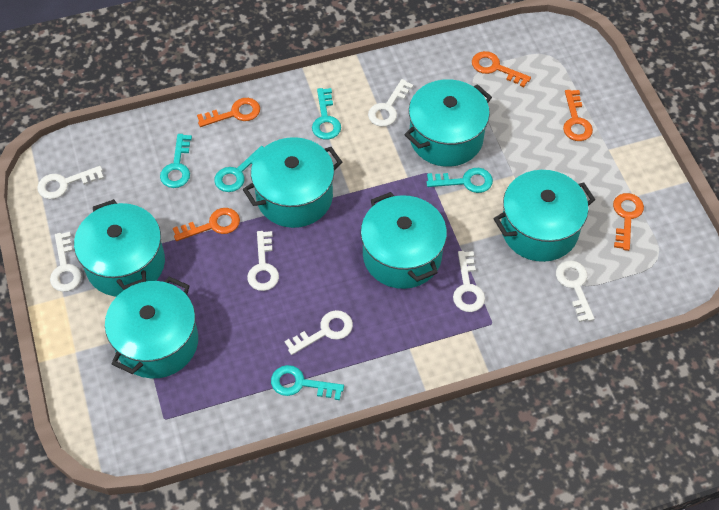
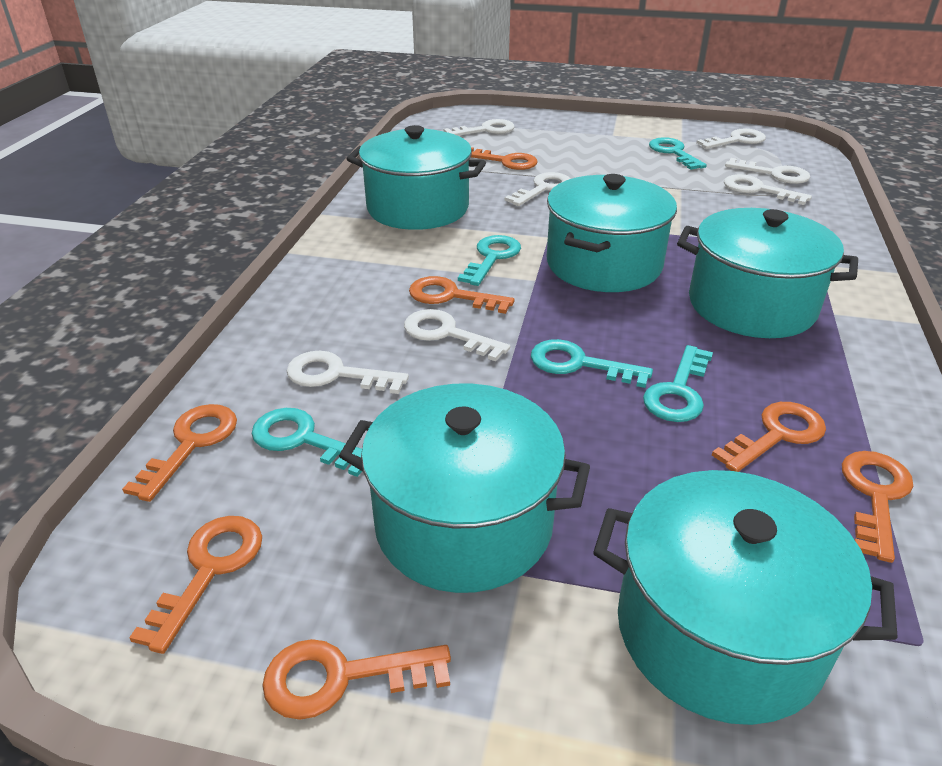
orange key: 5 -> 7
turquoise pot: 6 -> 5

